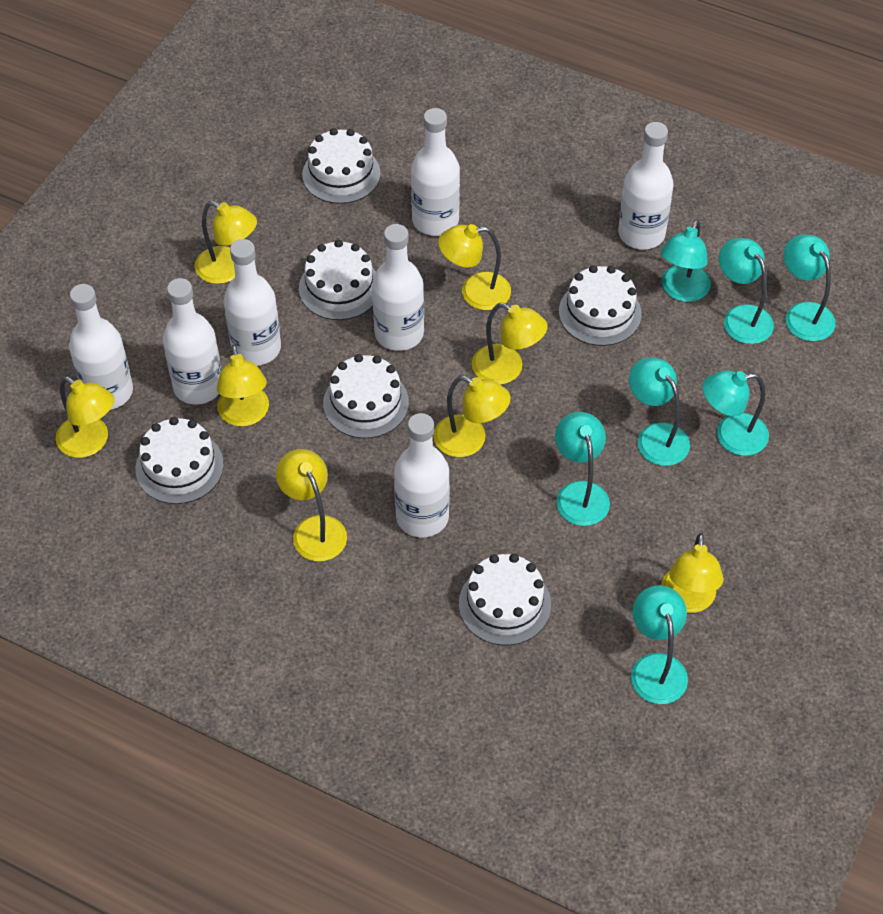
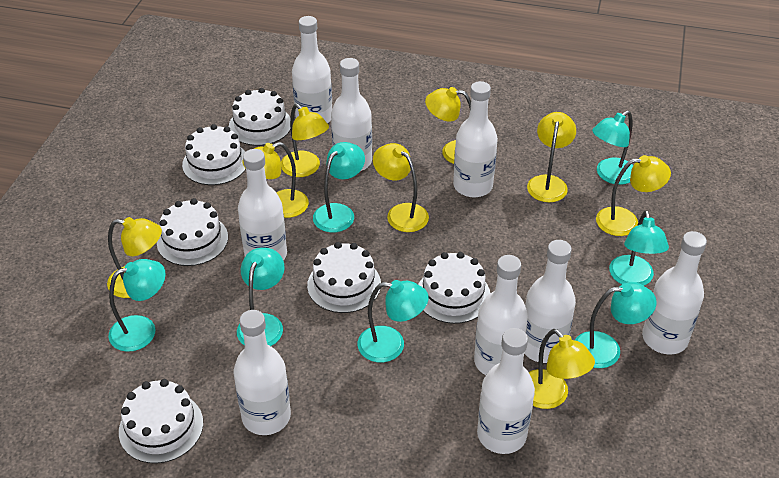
white bottle: 7 -> 9

